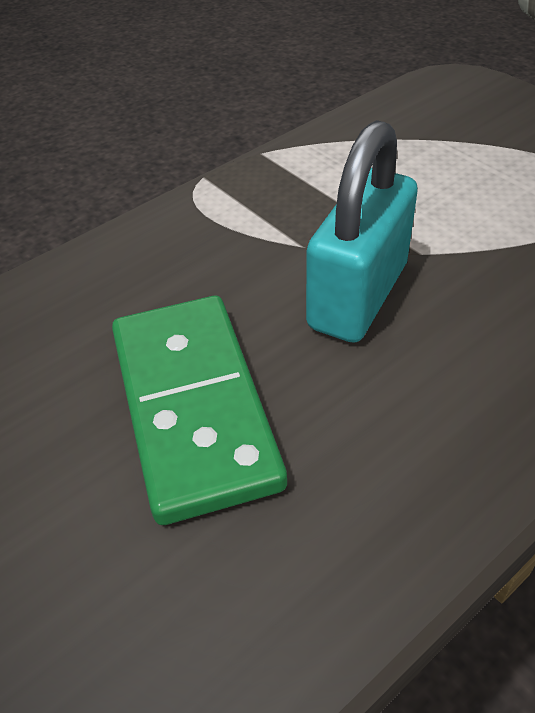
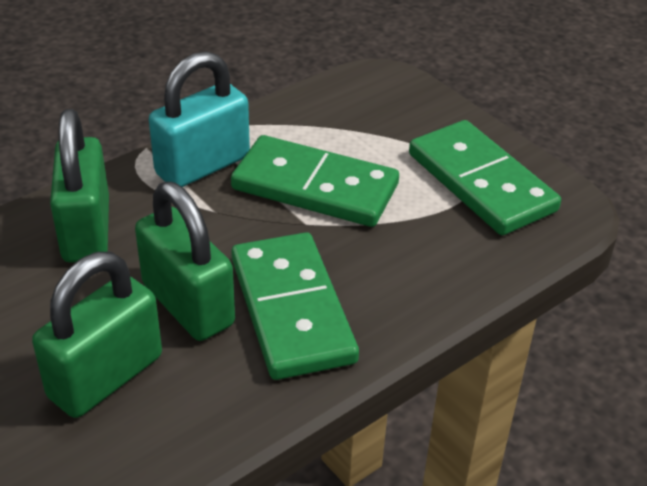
green domino: 1 -> 3
green padlock: 0 -> 3

